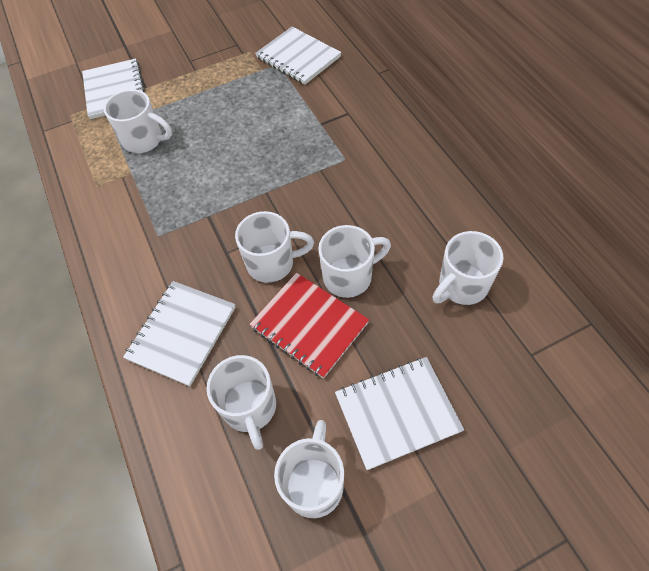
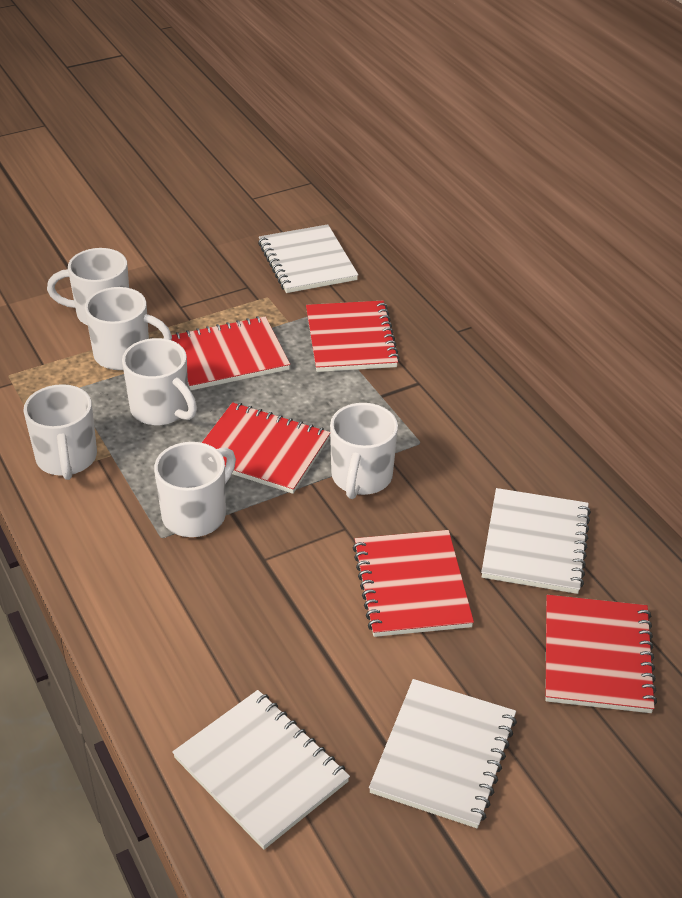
red notebook: 1 -> 5

